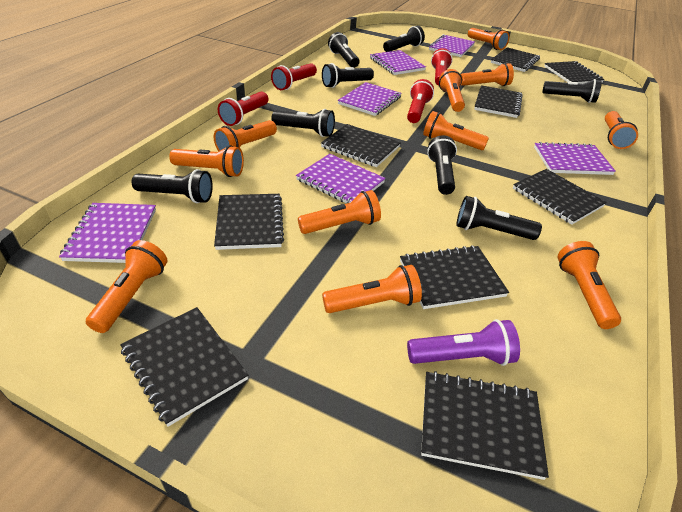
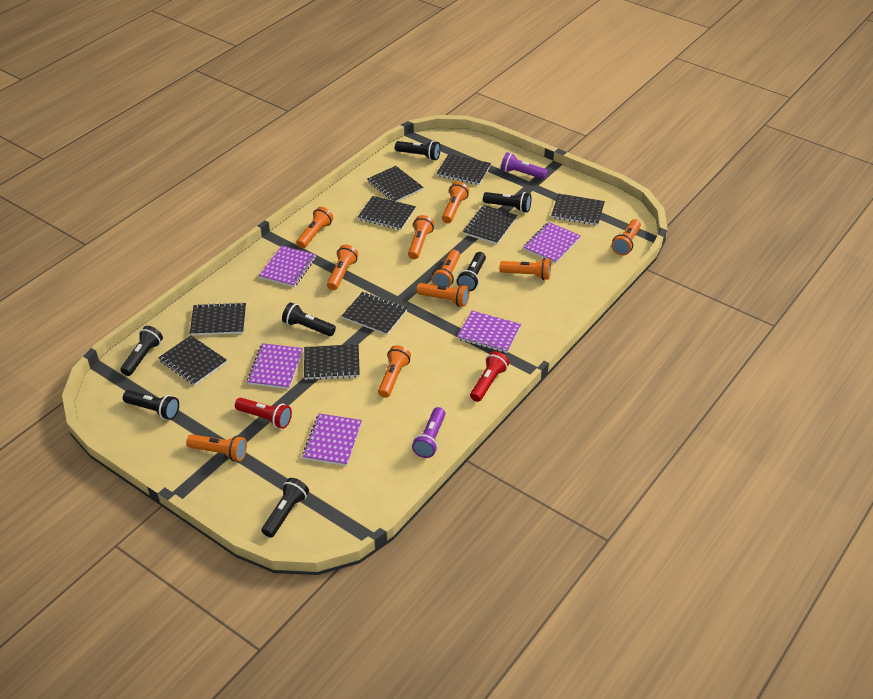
black flashlight: 8 -> 7
orange flashlight: 11 -> 10
purple flashlight: 1 -> 2
purple notebook: 6 -> 5
red flashlight: 4 -> 2

